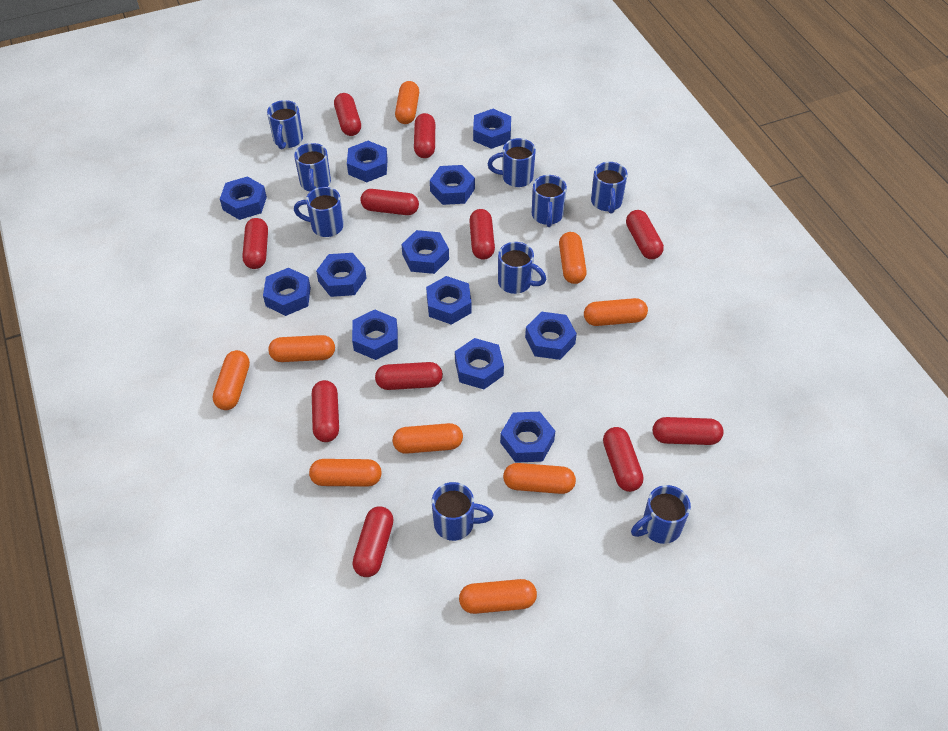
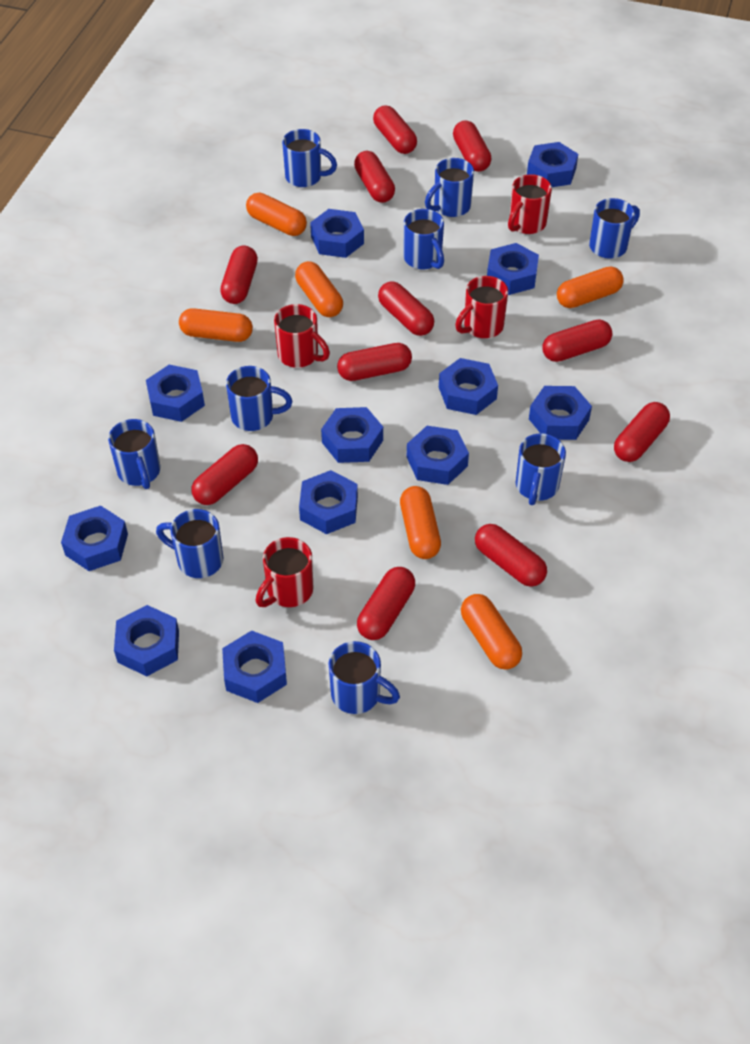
orange capsule: 9 -> 6
red mug: 0 -> 4

